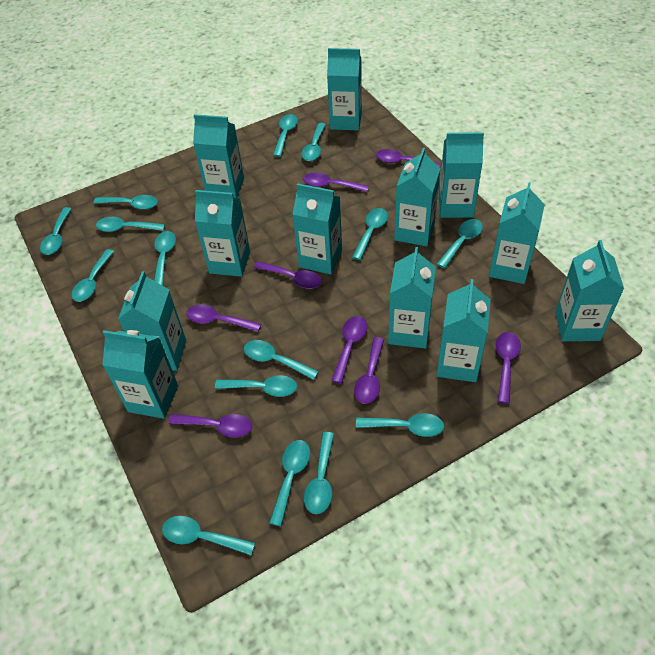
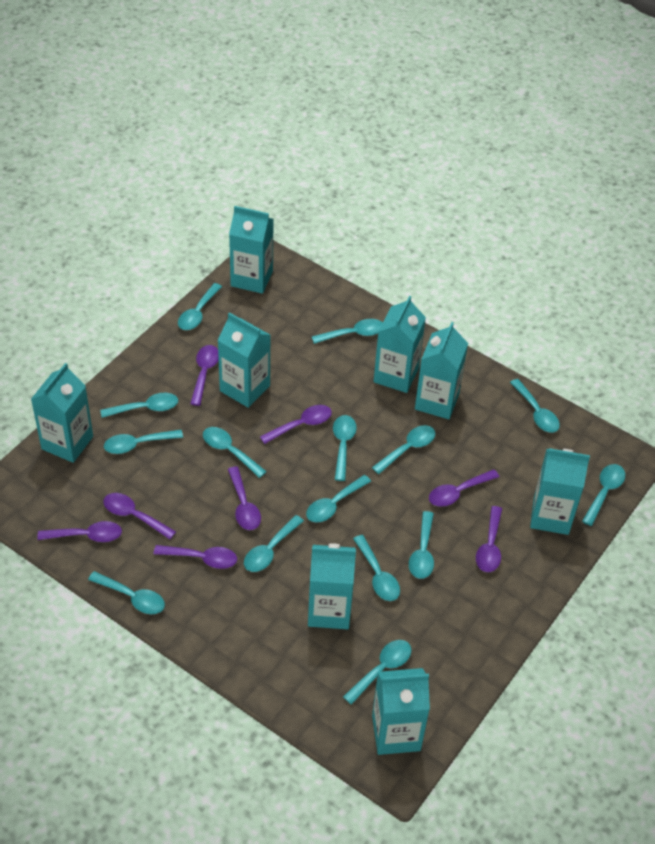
turquoise carton: 12 -> 8

